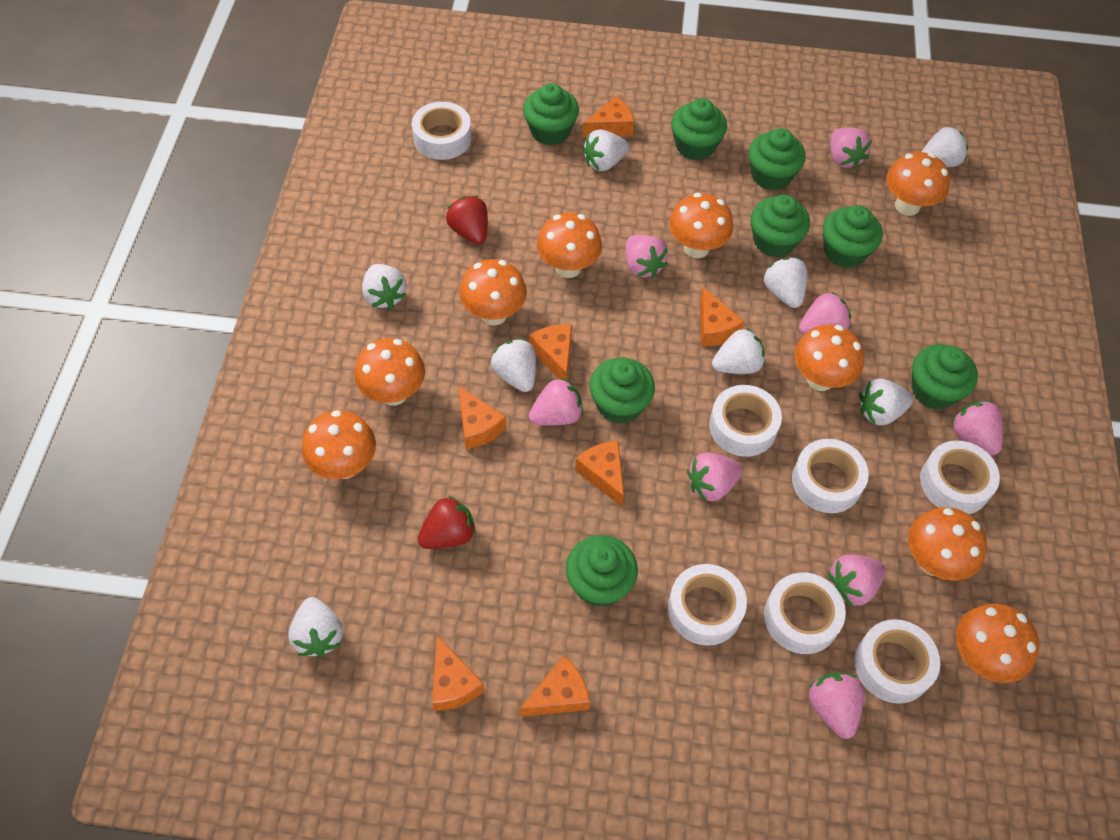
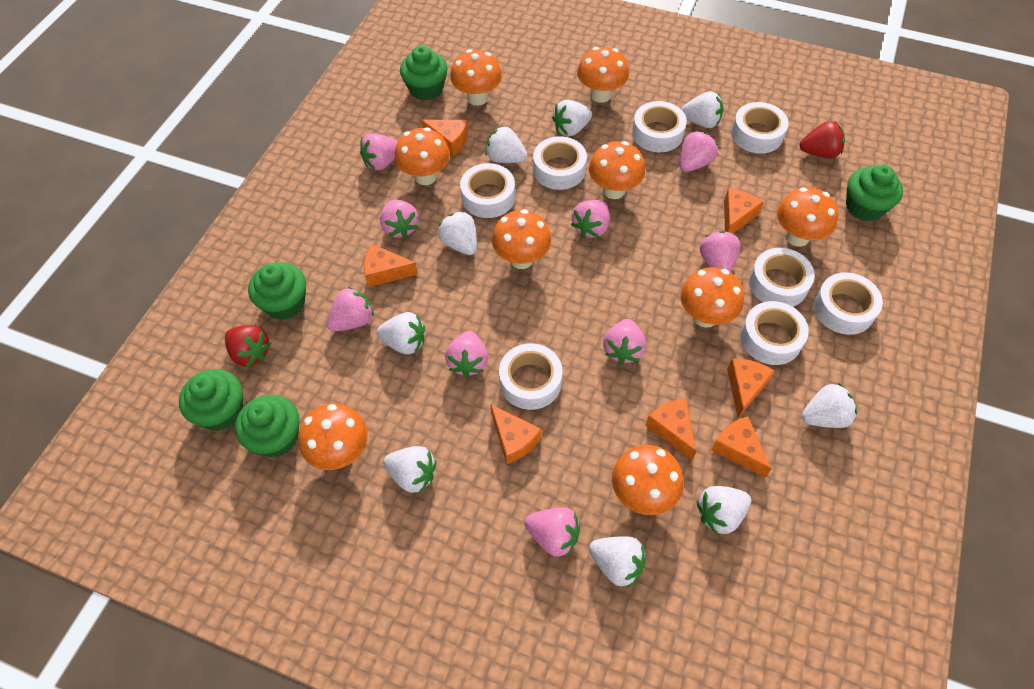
green cupcake: 8 -> 5
pink strawberry: 8 -> 9
white strawberry: 8 -> 9
white tape: 7 -> 8

